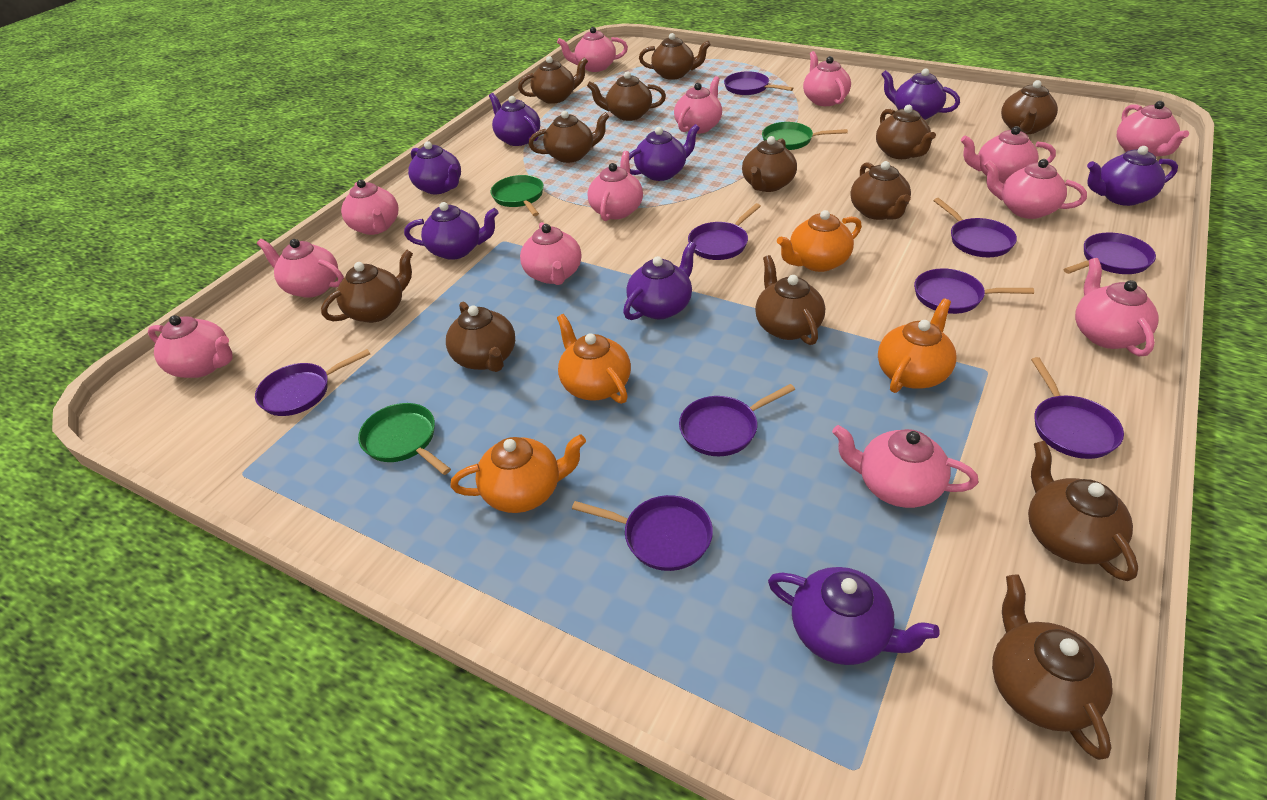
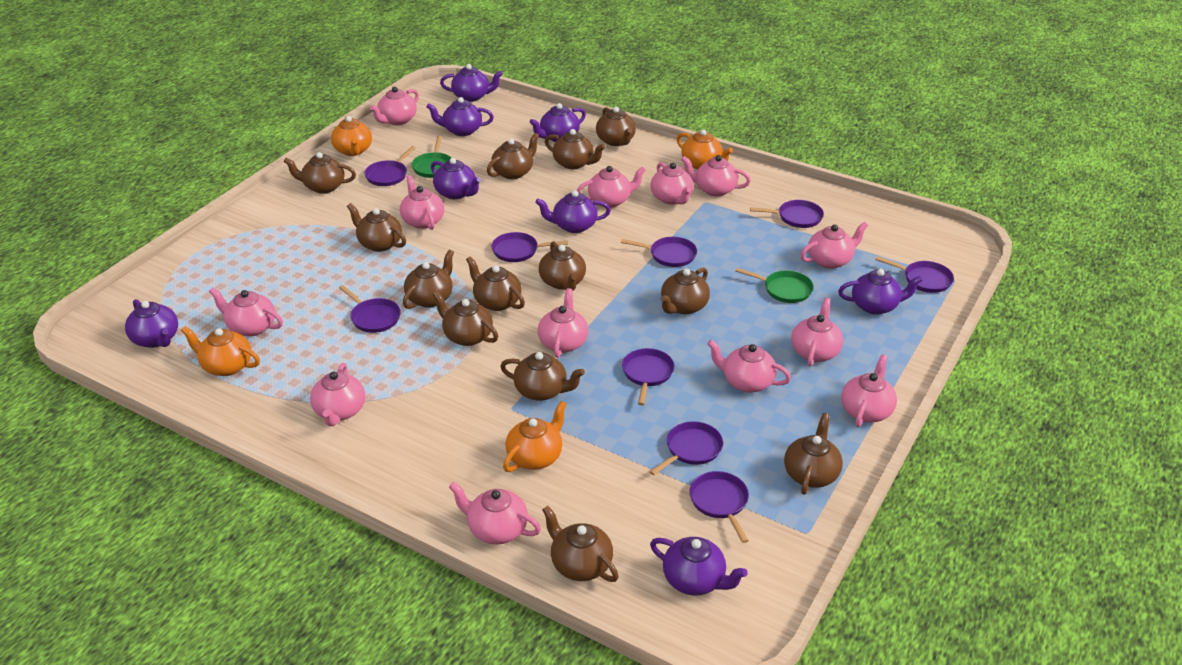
green pan: 3 -> 2

